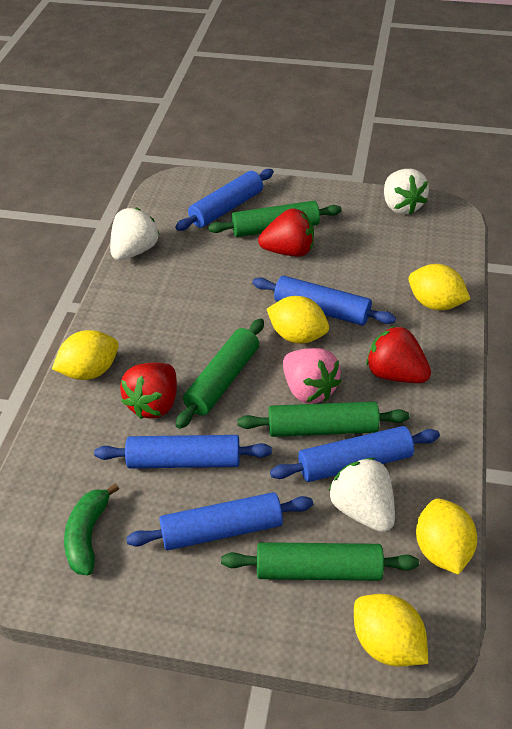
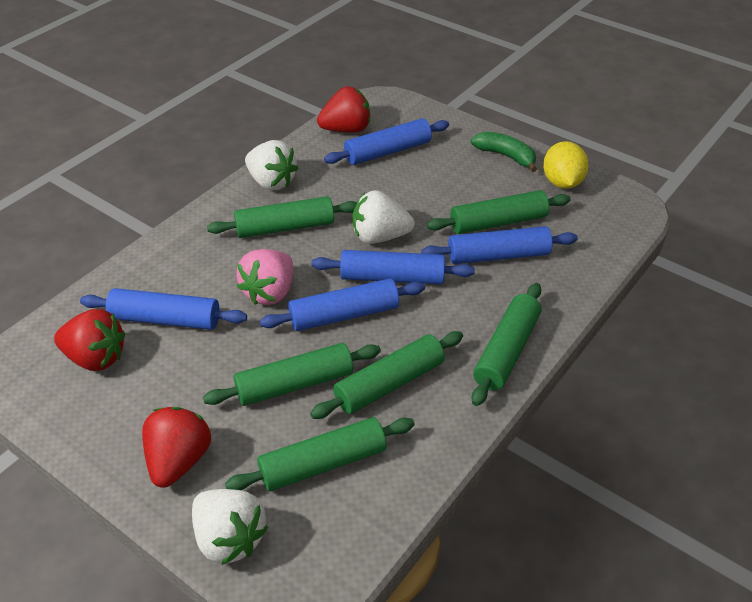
green rolling pin: 4 -> 6
yellow lemon: 5 -> 1

